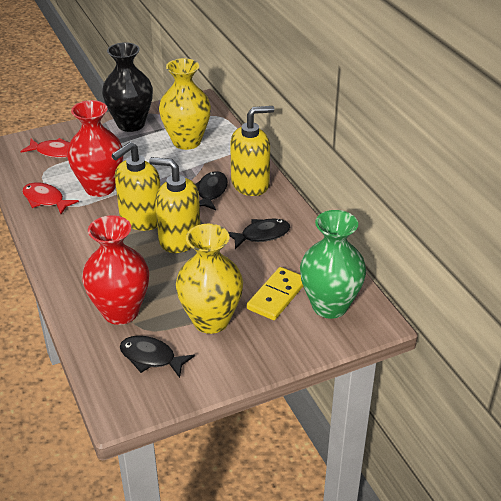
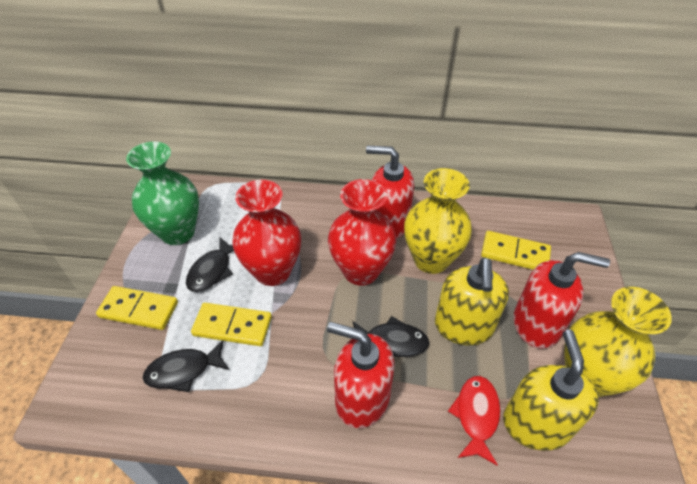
black vase: 1 -> 0
red fish: 2 -> 1
red soap dispenser: 0 -> 3
yellow domino: 1 -> 3
yellow soap dispenser: 3 -> 2

